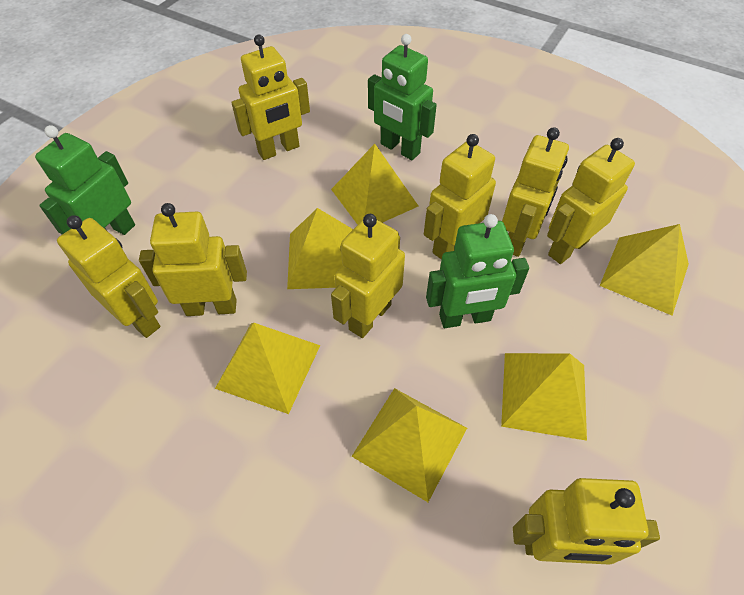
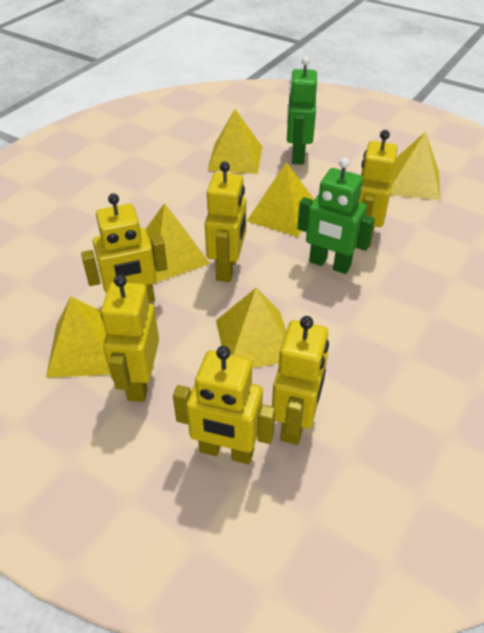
green robot: 3 -> 2
yellow robot: 8 -> 6

